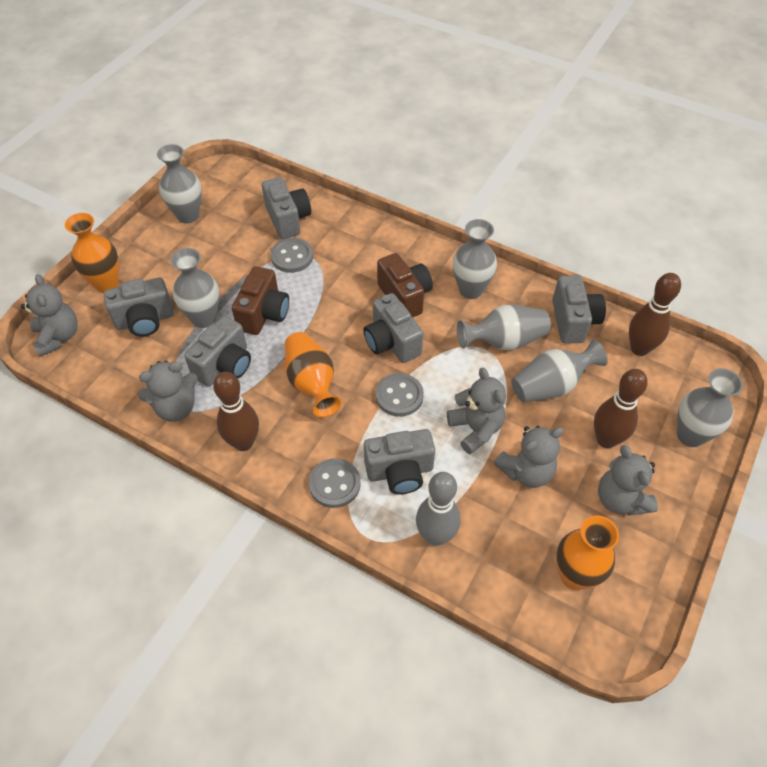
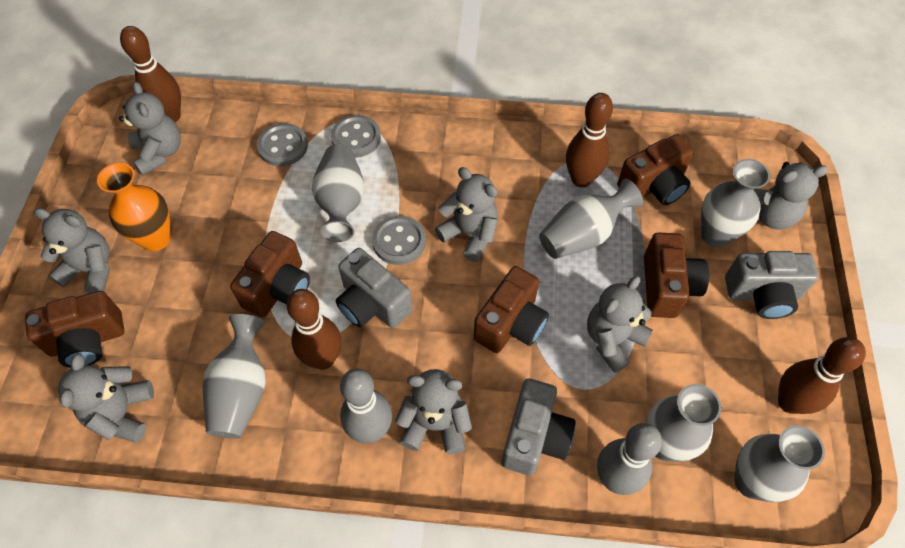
brown bowling pin: 3 -> 4
brown camera: 2 -> 5
grey bowling pin: 1 -> 2
grey camera: 6 -> 3
grey teddy bear: 5 -> 7
orange vase: 3 -> 1

